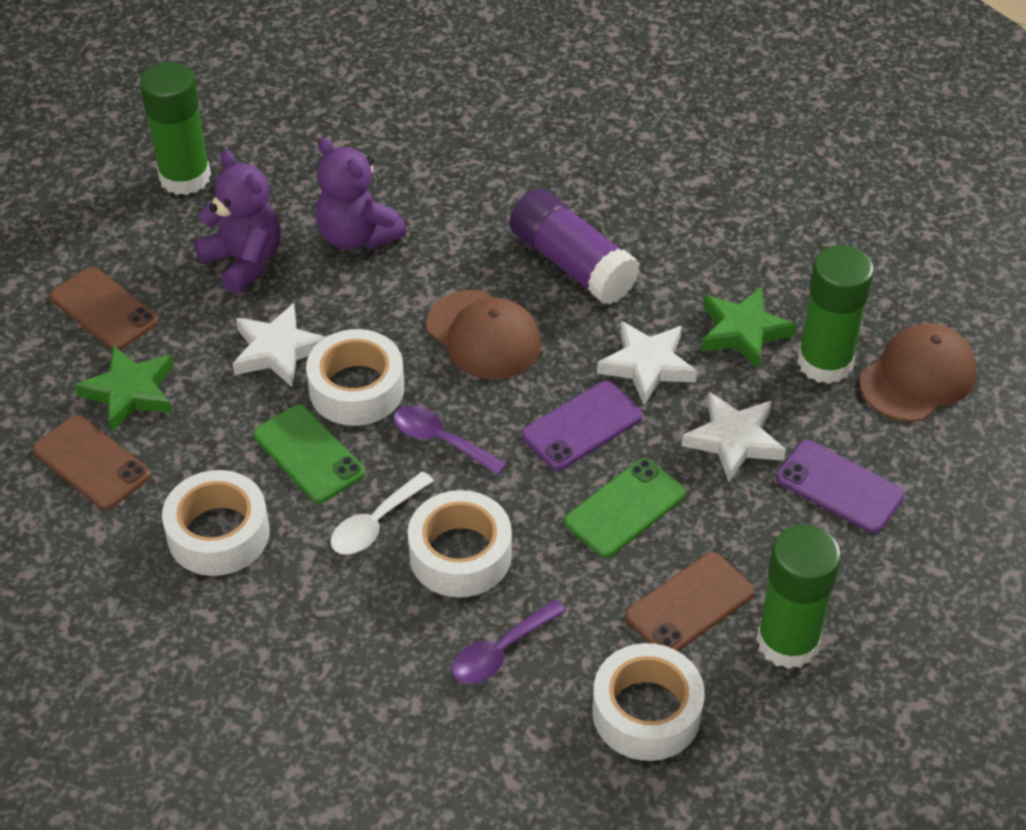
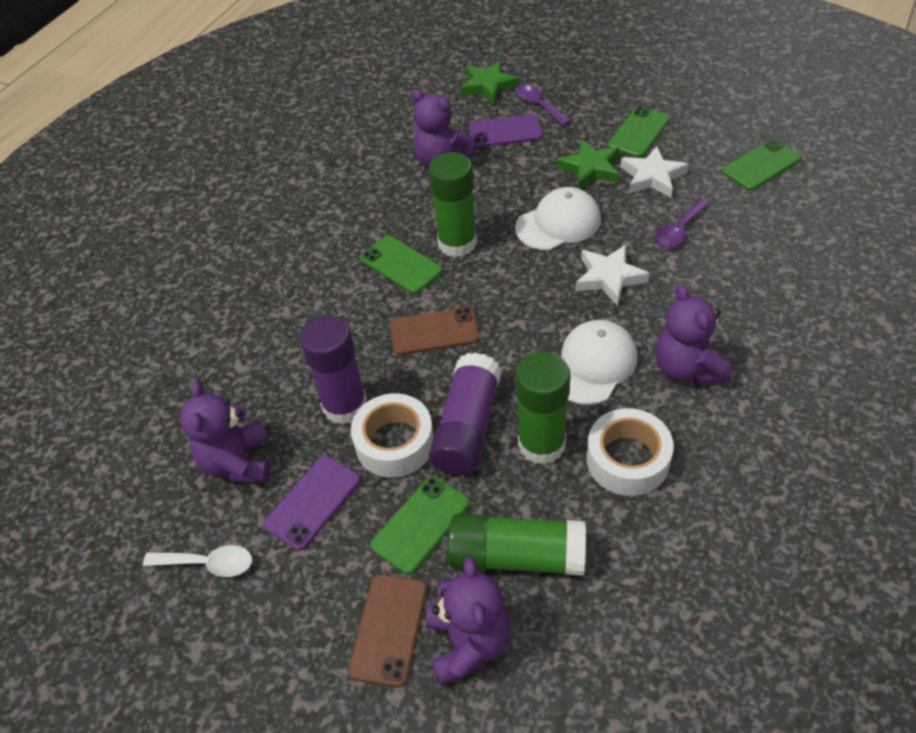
brown cap: 2 -> 0
brown phone: 3 -> 2
green phone: 2 -> 4
purple glue stick: 1 -> 2
purple teddy bear: 2 -> 4
white cap: 0 -> 2
white star: 3 -> 2
white tape: 4 -> 2

